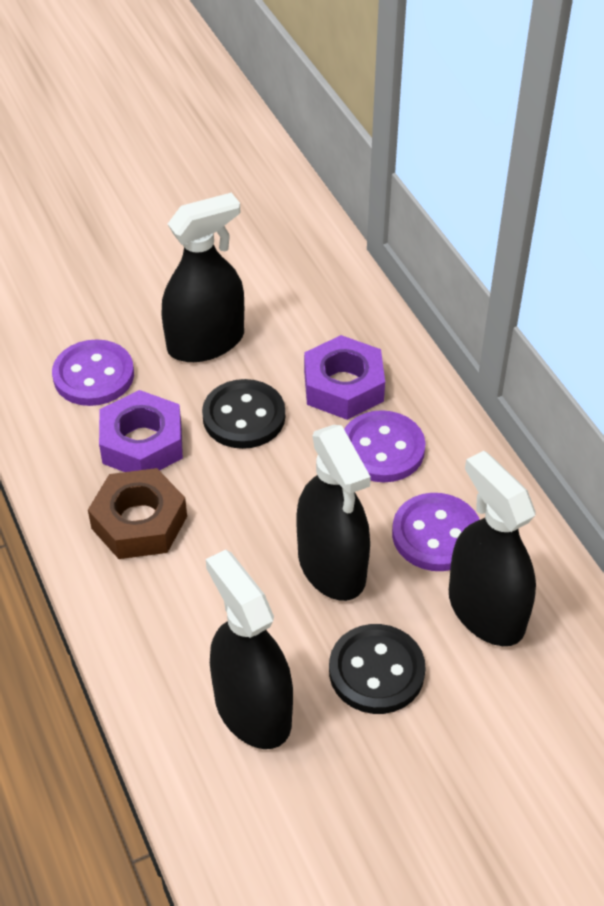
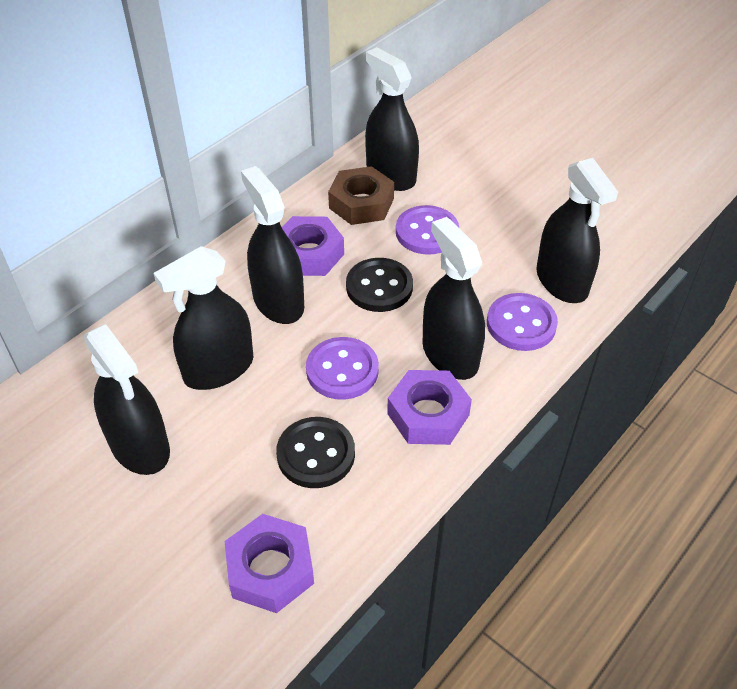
black spray bottle: 4 -> 6
purple nut: 2 -> 3

